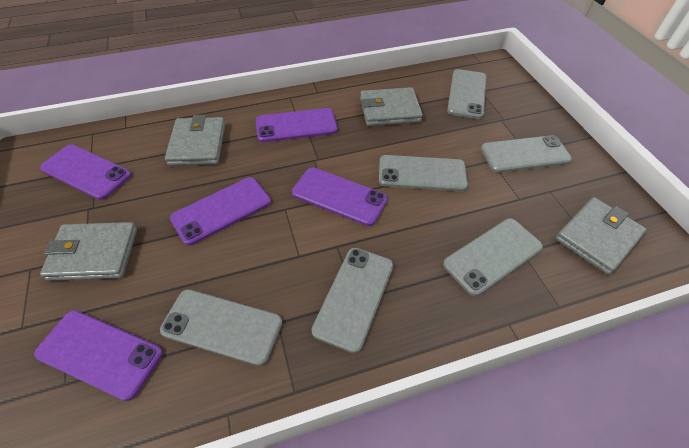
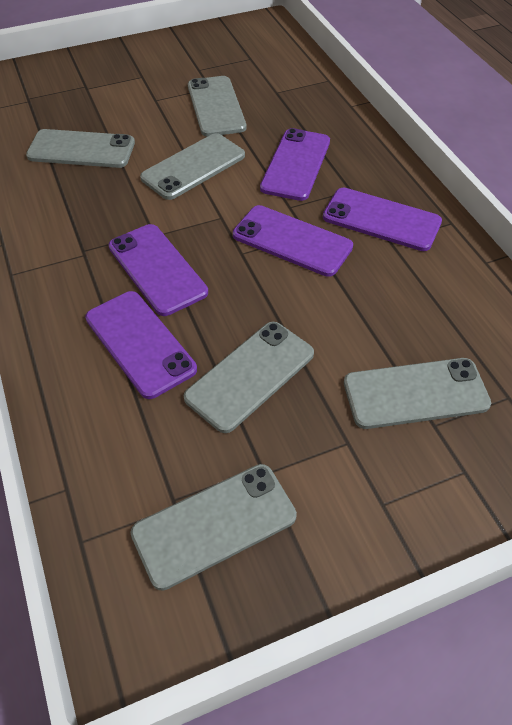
grey wallet: 4 -> 0

